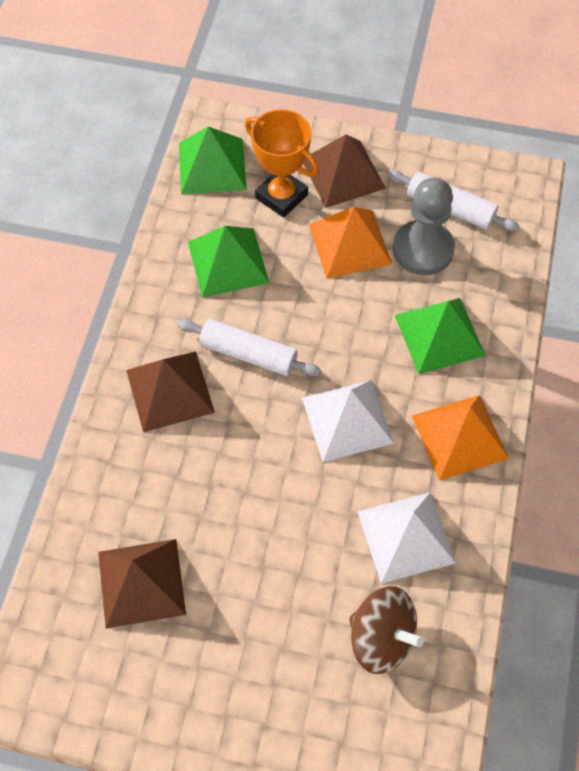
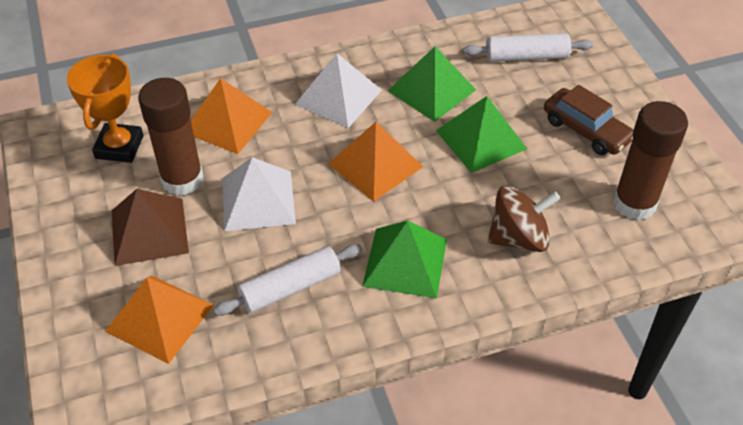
brown car: 0 -> 1
brown glue stick: 0 -> 2
brown pyramid: 3 -> 1
grey pawn: 1 -> 0
orange pyramid: 2 -> 3

